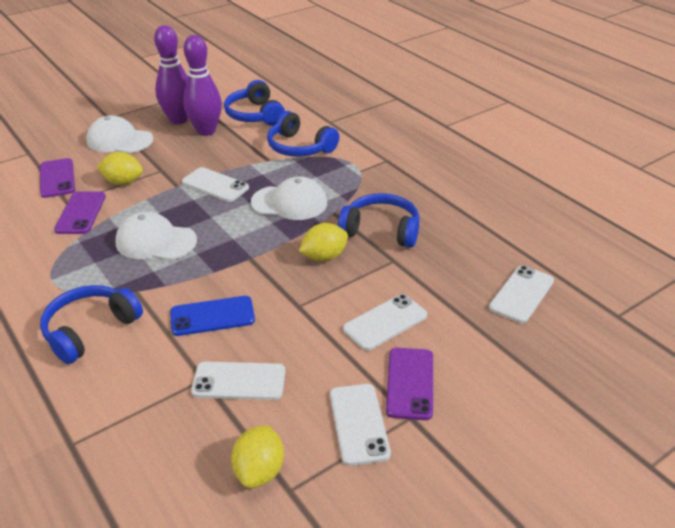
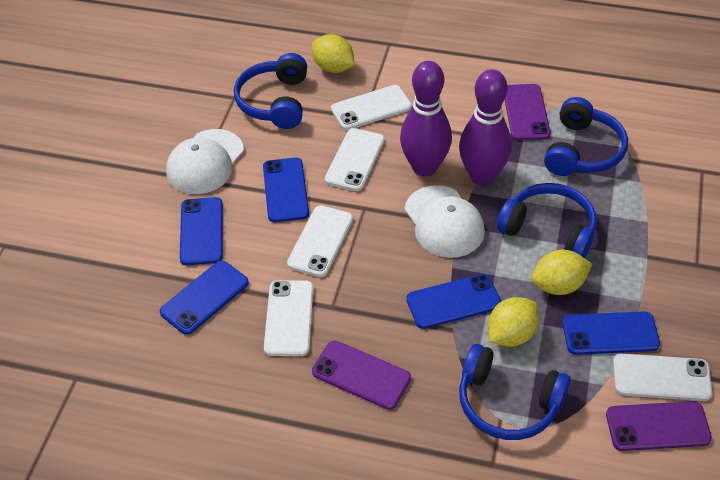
blue phone: 1 -> 5
white cap: 3 -> 2

